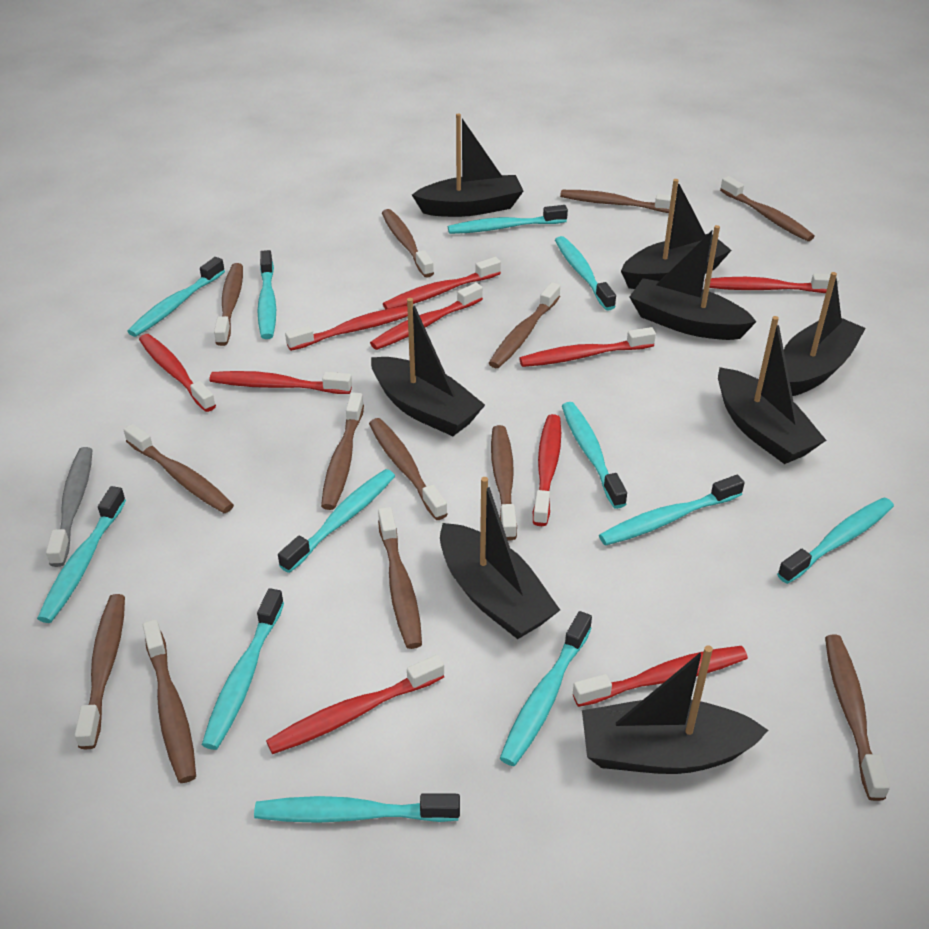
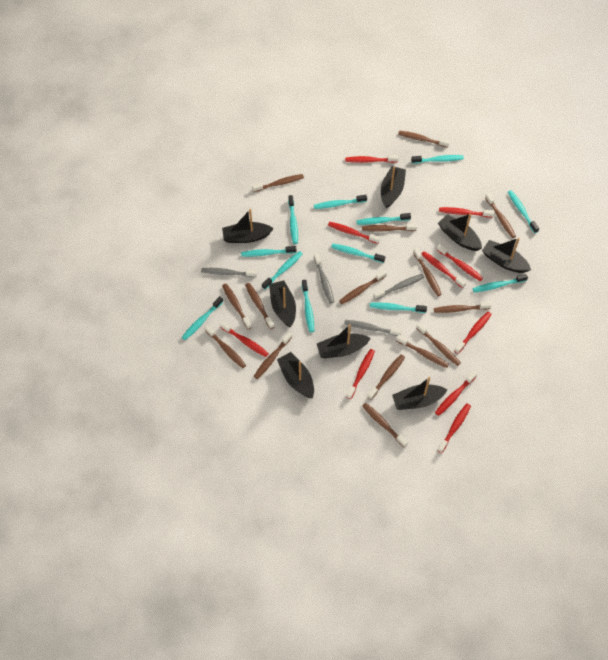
brown toothbrush: 13 -> 15
grey toothbrush: 1 -> 4

